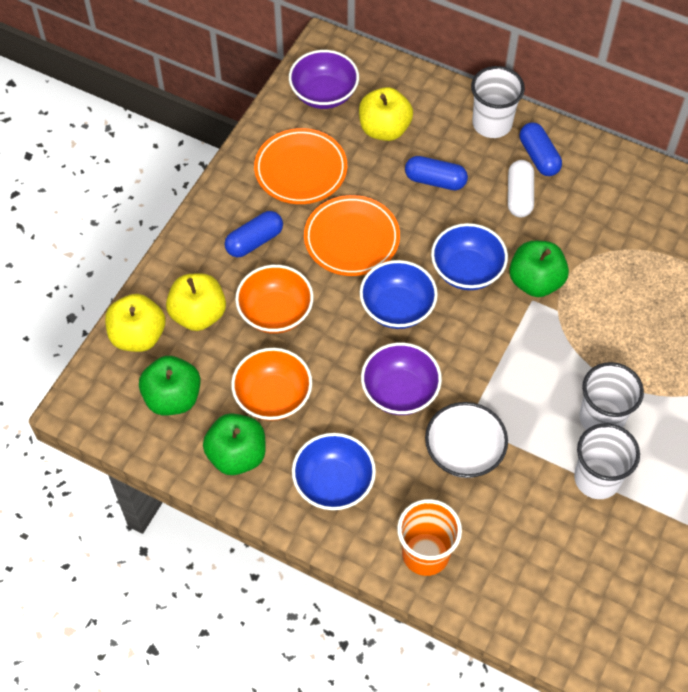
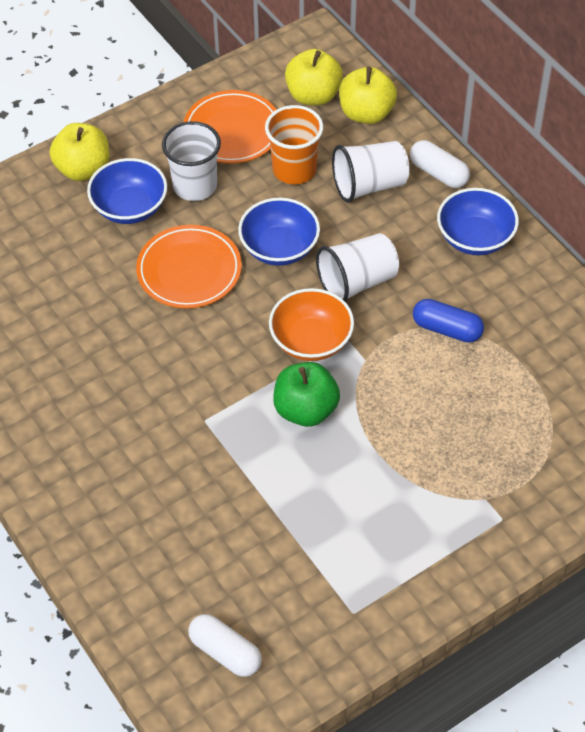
blue capsule: 3 -> 1
green apple: 3 -> 1
orange bowl: 2 -> 1
purple bowl: 2 -> 0
white bowl: 1 -> 0
white capsule: 1 -> 2

